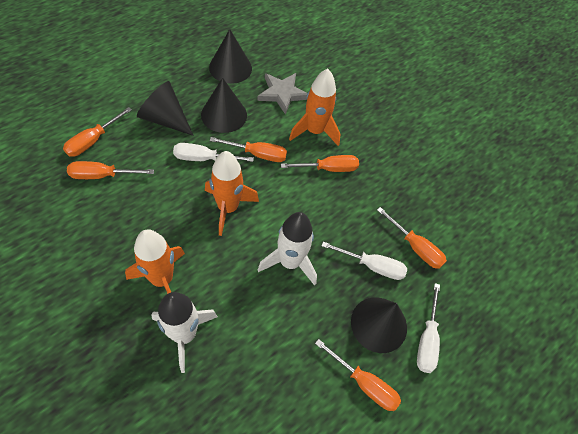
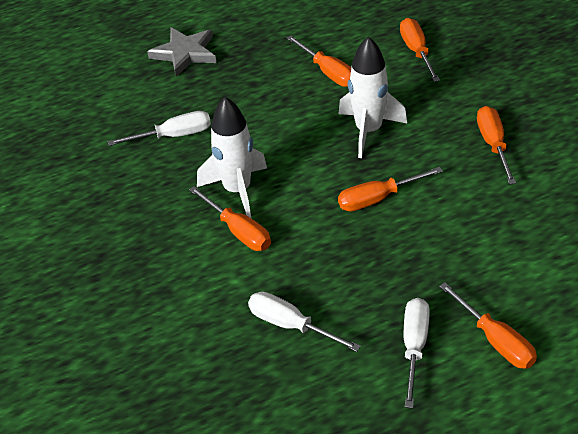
black cone: 4 -> 0
orange rocket: 3 -> 0

